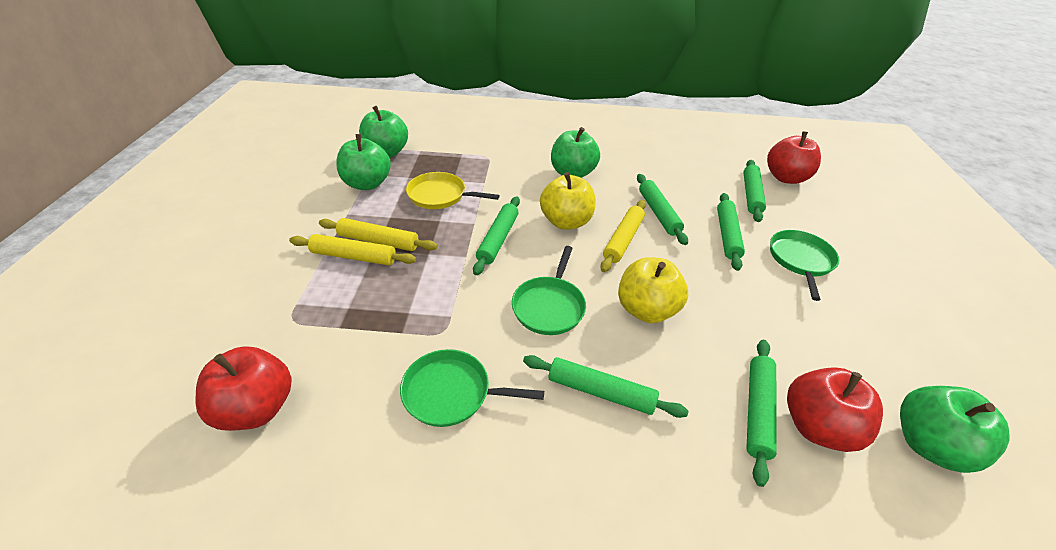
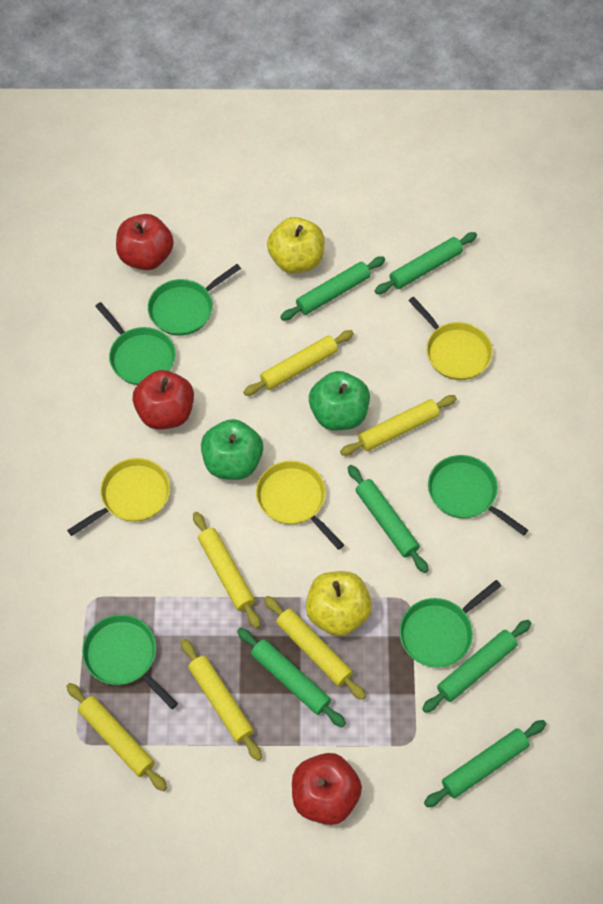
green apple: 4 -> 2
green pan: 3 -> 5
yellow pan: 1 -> 3
yellow rolling pin: 3 -> 6

